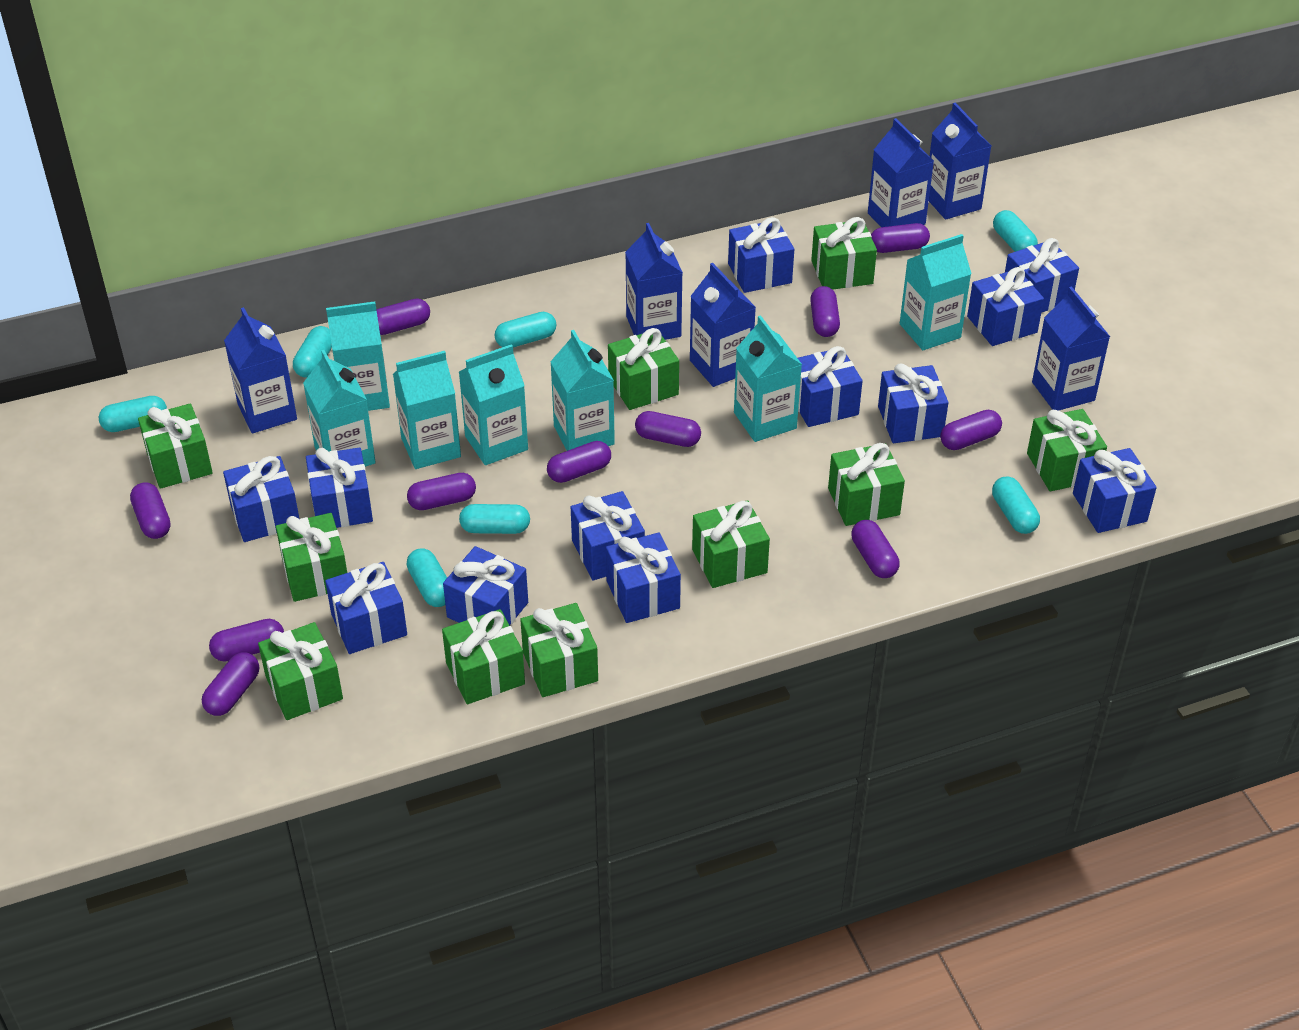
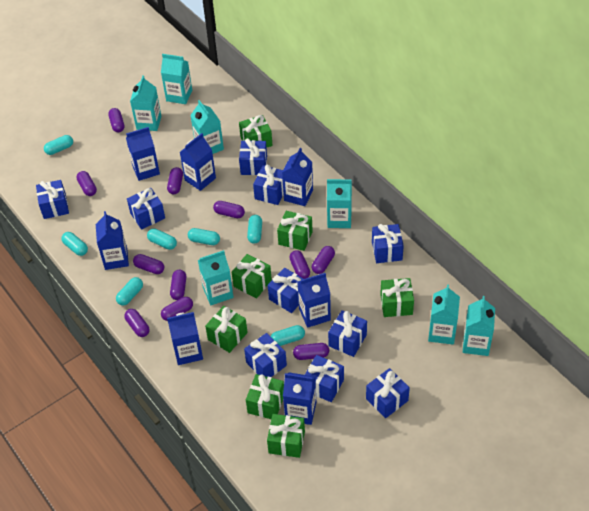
blue carton: 6 -> 7
blue gift: 12 -> 10
green gift: 10 -> 7

